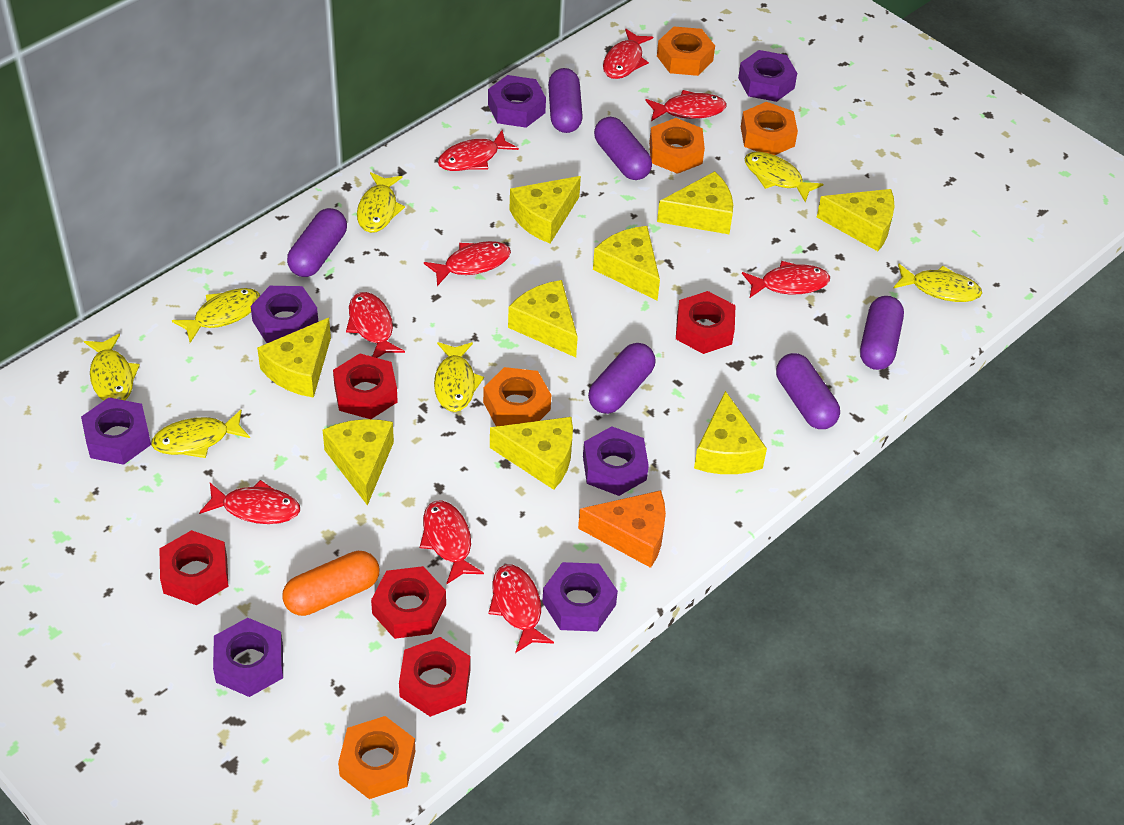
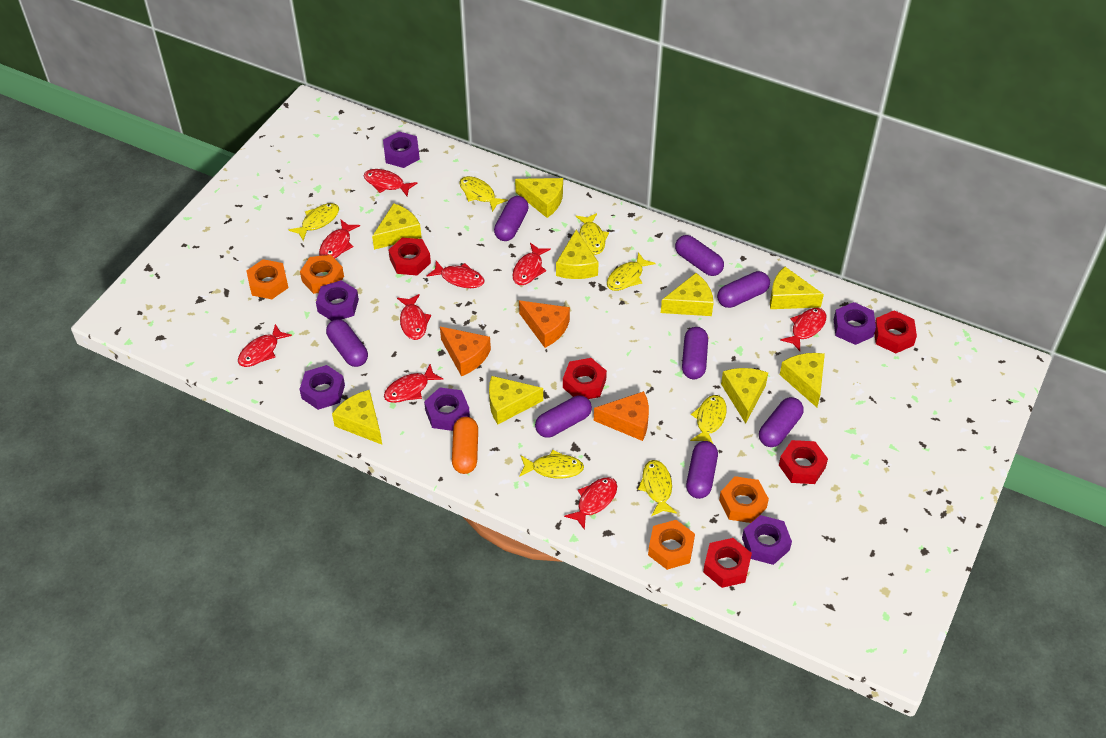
orange cheese: 1 -> 3
orange nut: 5 -> 4
purple capsule: 6 -> 8
purple nut: 7 -> 6

